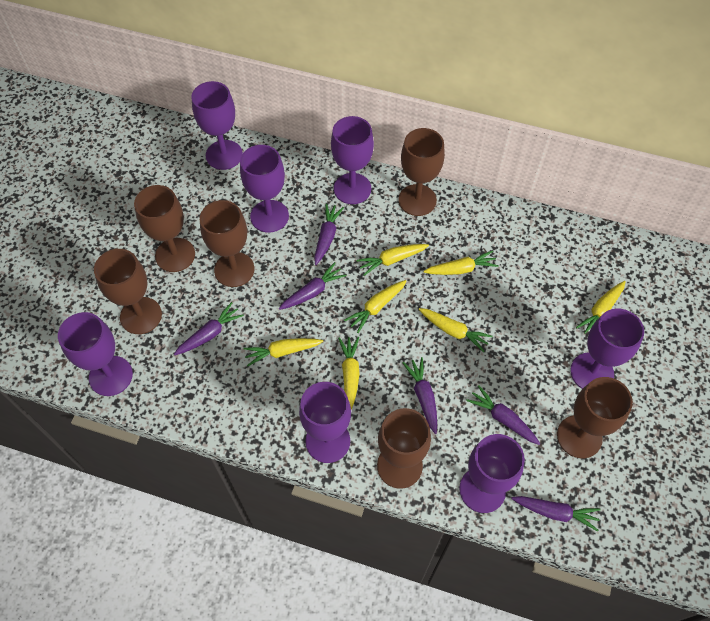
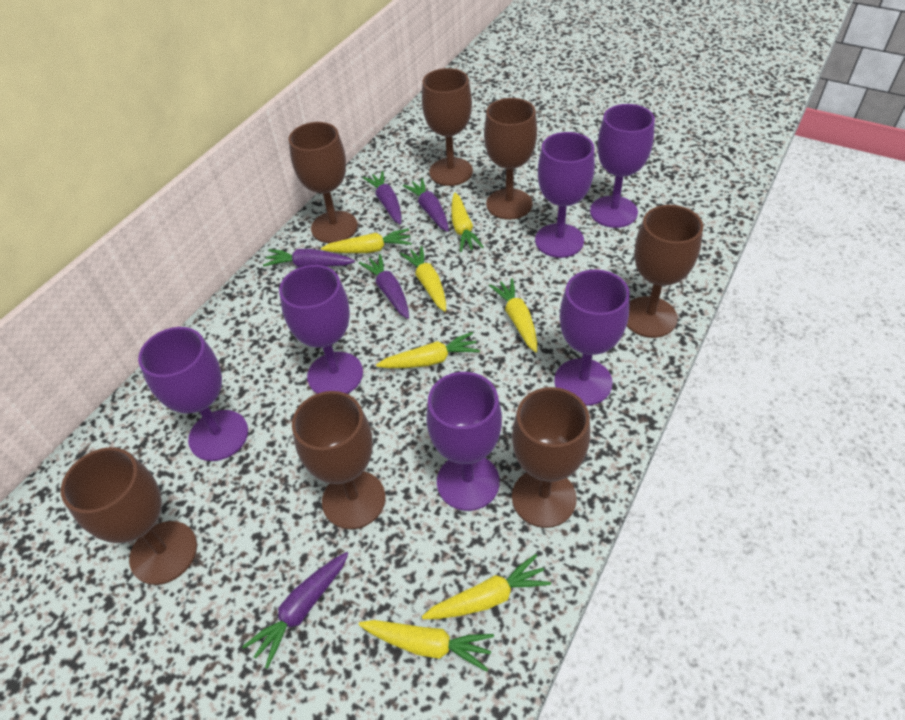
brown goblet: 6 -> 7
purple carrot: 6 -> 5
purple goblet: 7 -> 6

